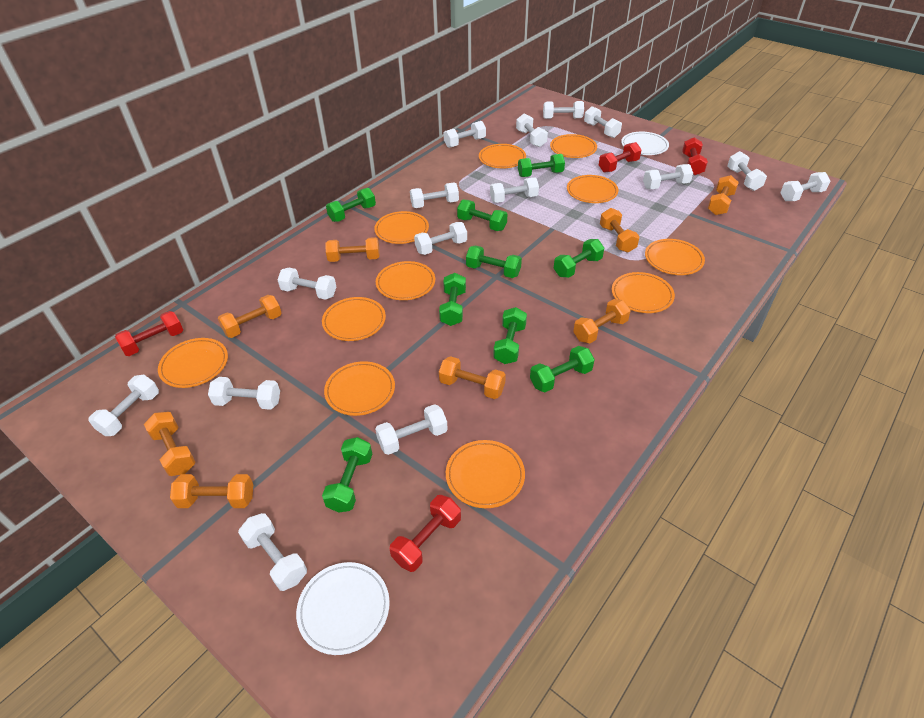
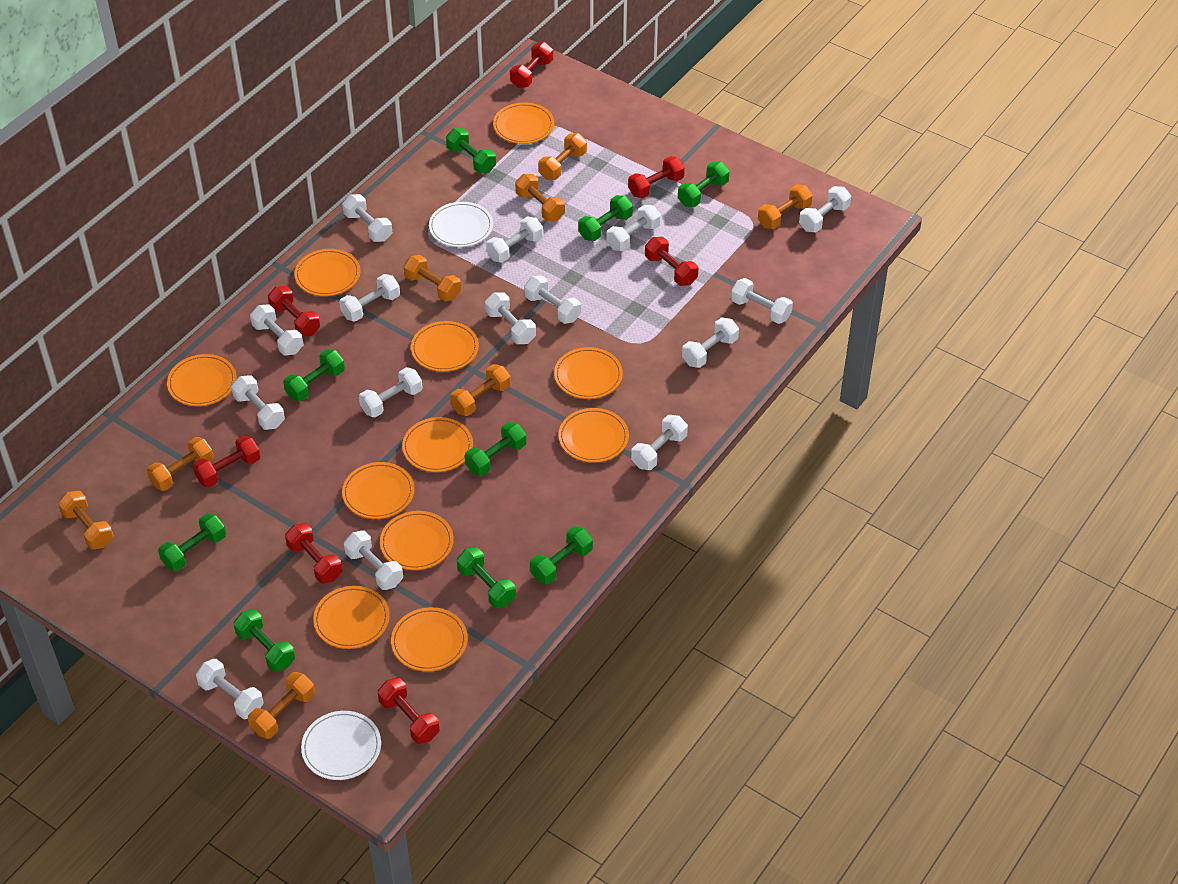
red dumbbell: 4 -> 7

